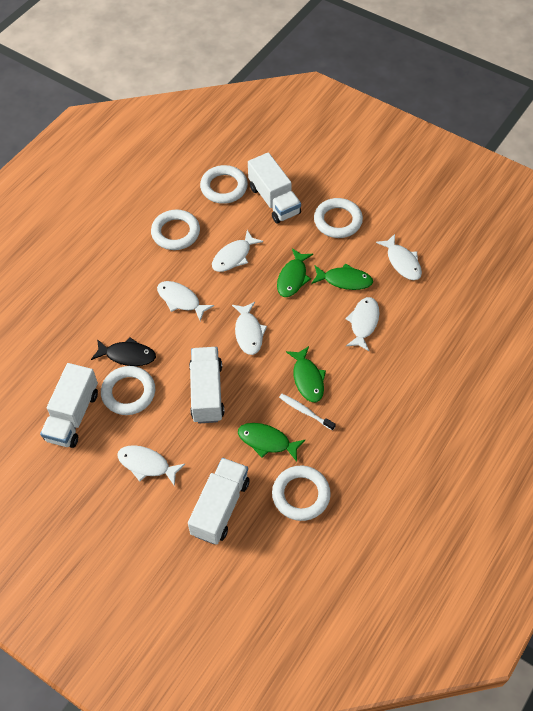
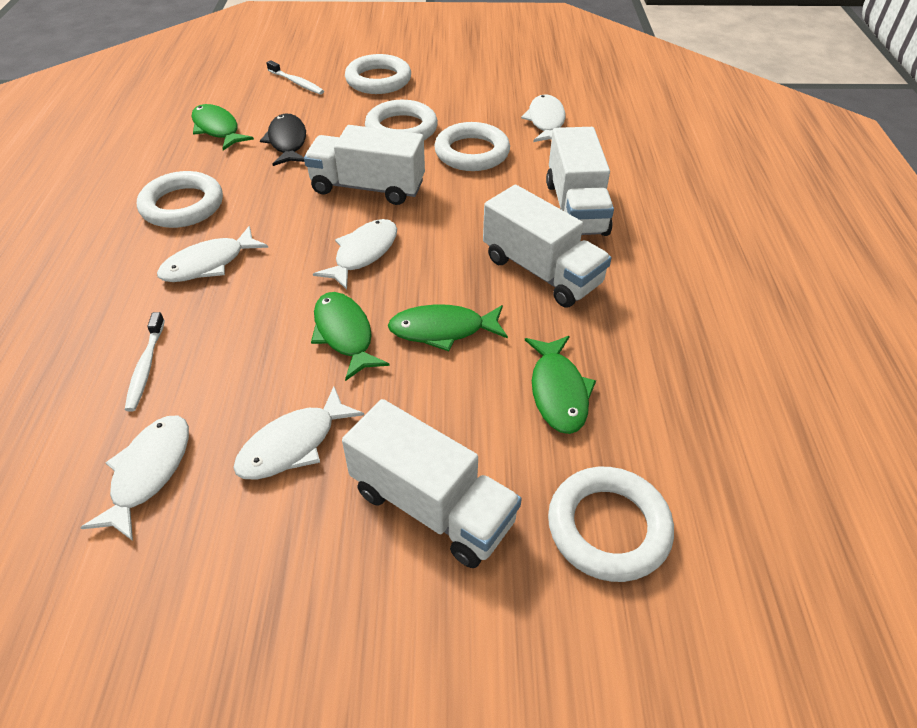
white fish: 6 -> 5
white toothbrush: 1 -> 2

